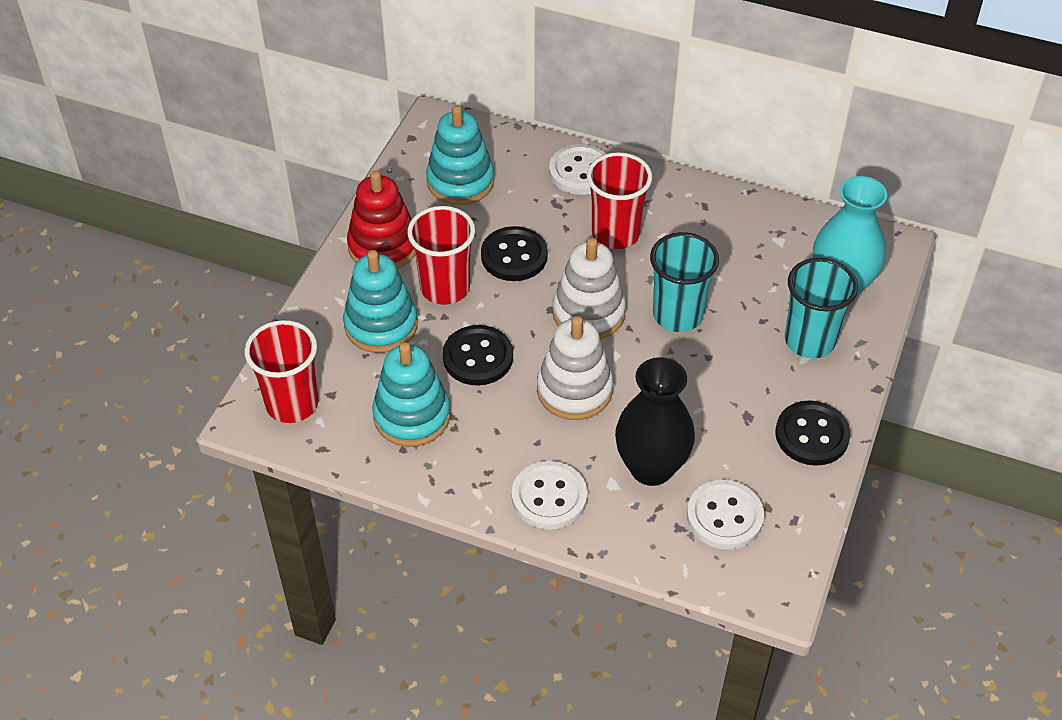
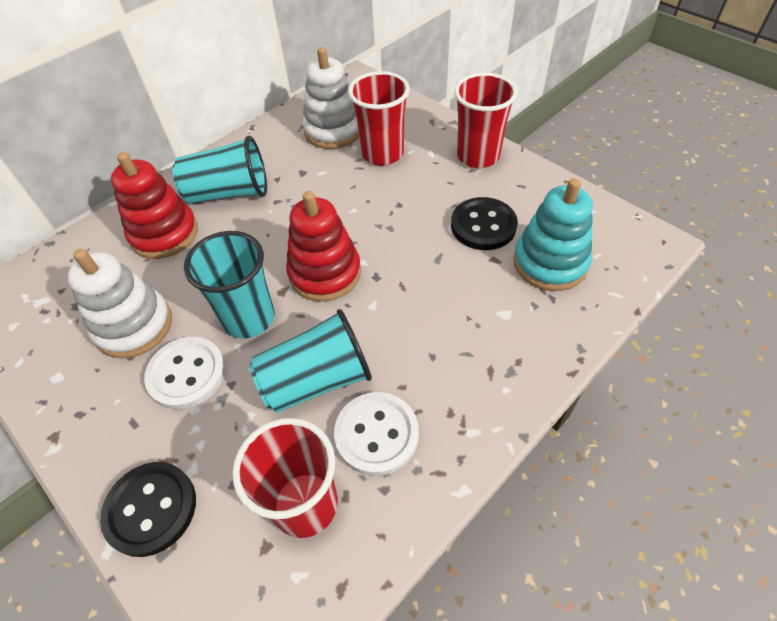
black button: 3 -> 2
black vase: 1 -> 0
red stacking toy: 1 -> 2
turquoise cup: 2 -> 3
turquoise stacking toy: 3 -> 1
turquoise vase: 1 -> 0
white button: 3 -> 2

